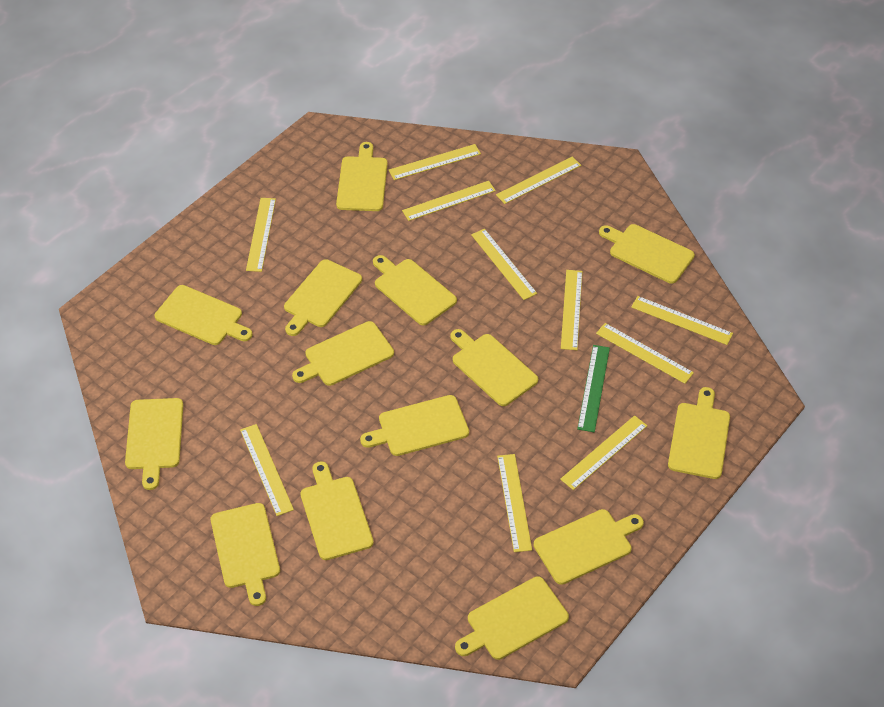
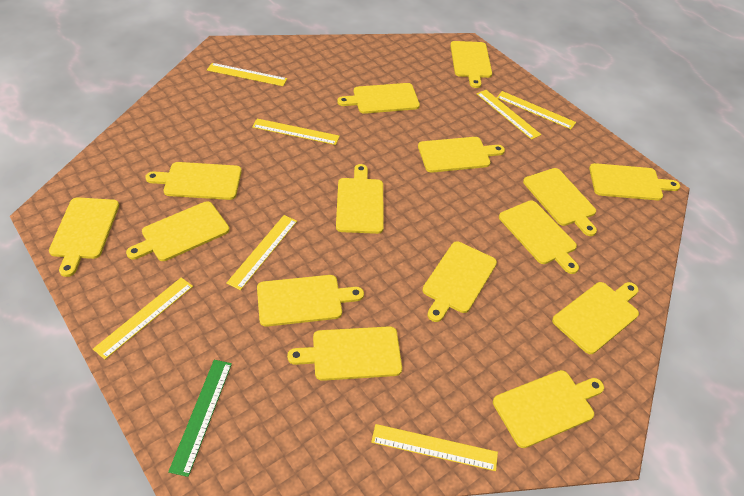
yellow cutting board: 14 -> 15
yellow ruler: 11 -> 7

